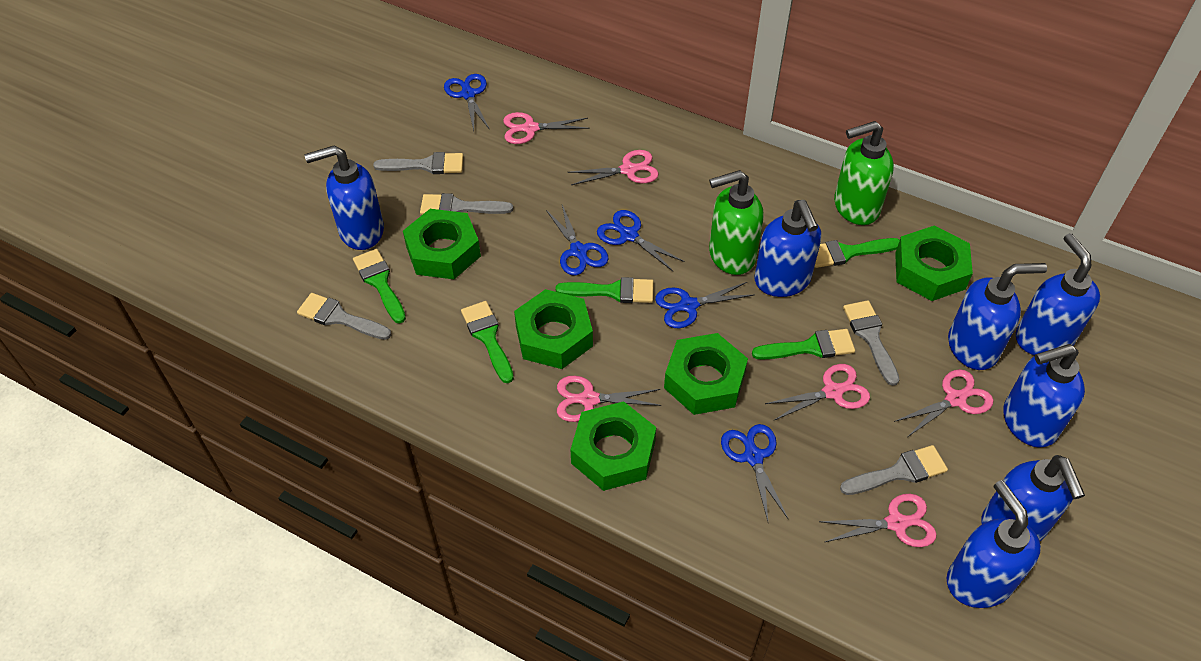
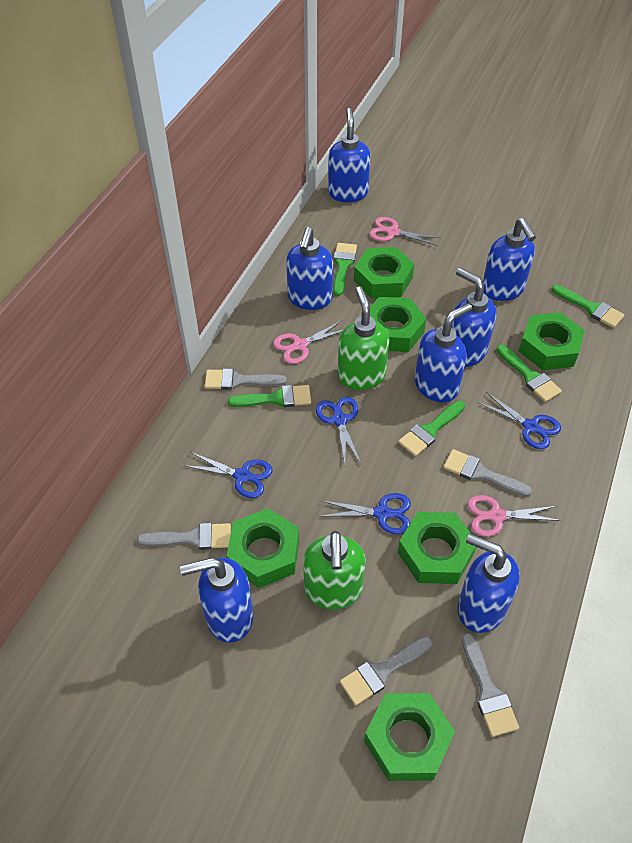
blue scissors: 5 -> 4
green nut: 5 -> 6
pink scissors: 6 -> 3

